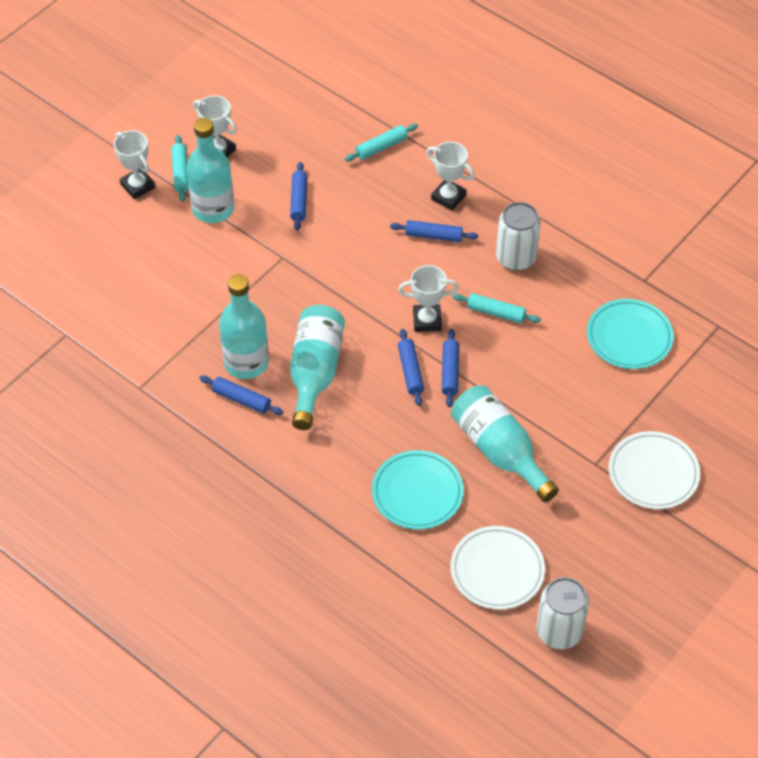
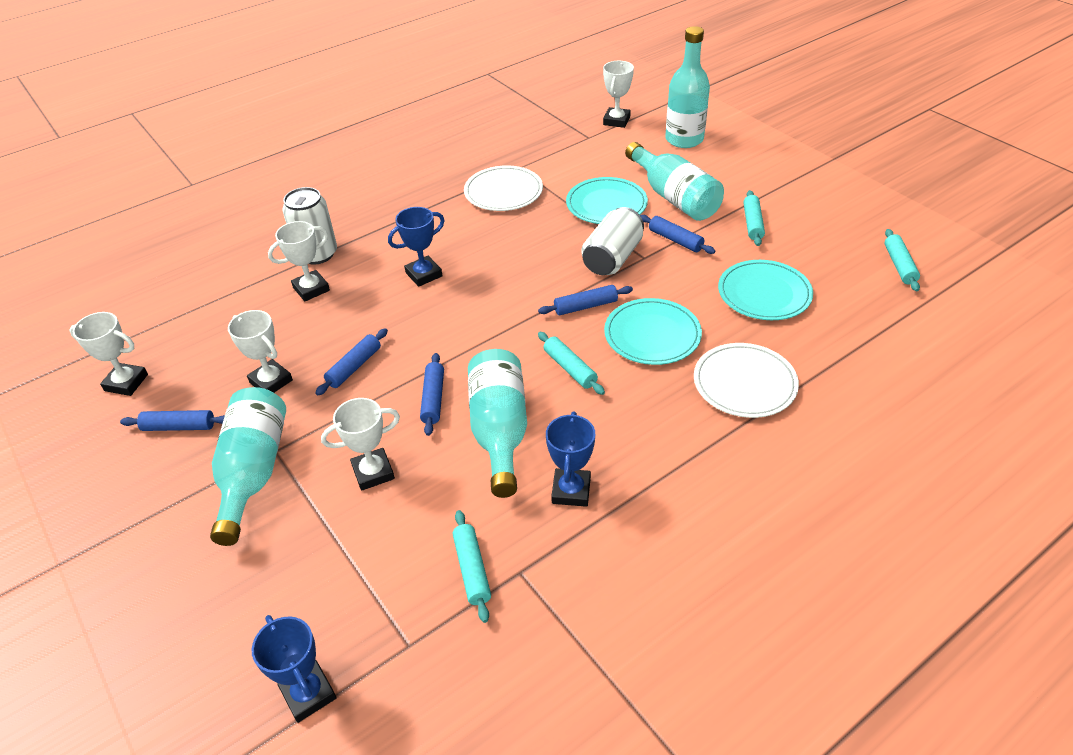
blue trophy: 0 -> 3
turquoise plate: 2 -> 3
turquoise rolling pin: 3 -> 4
white trophy: 4 -> 5

